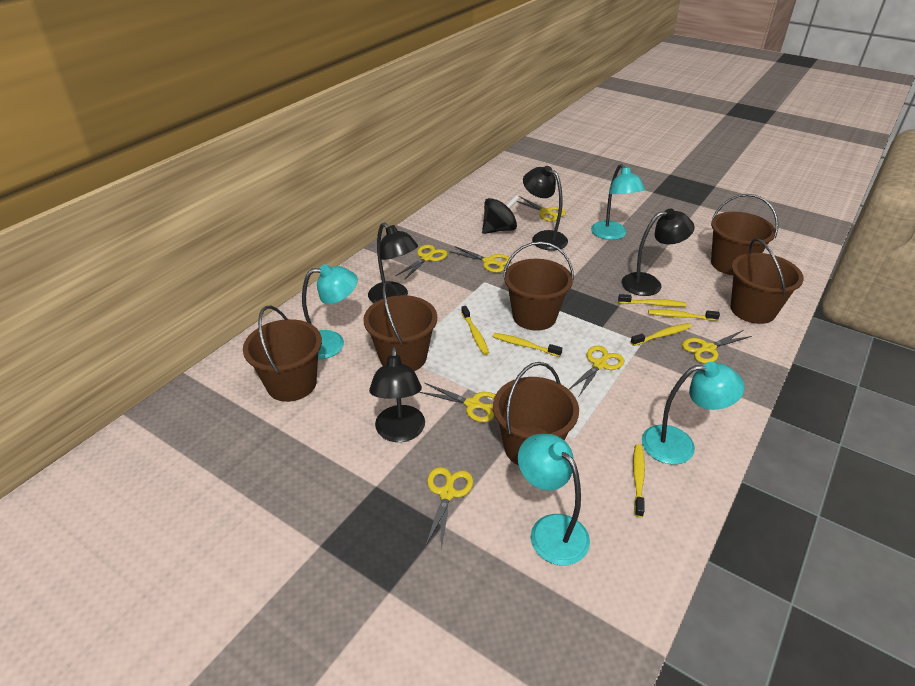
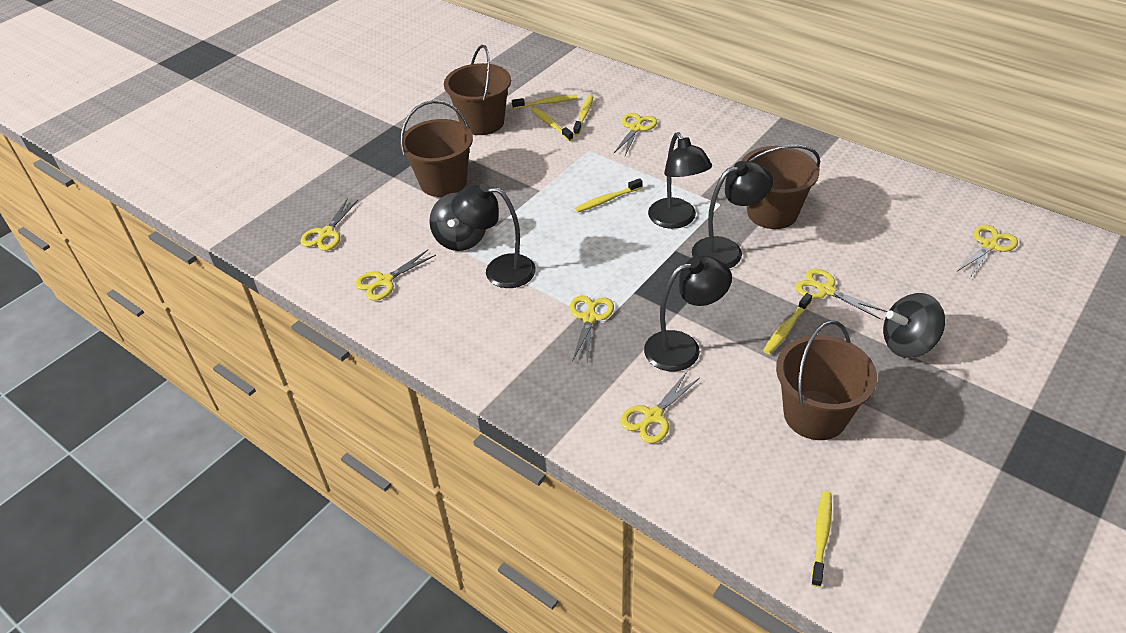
black spinning top: 1 -> 2
brown bucket: 6 -> 4
turquoise lamp: 4 -> 0

